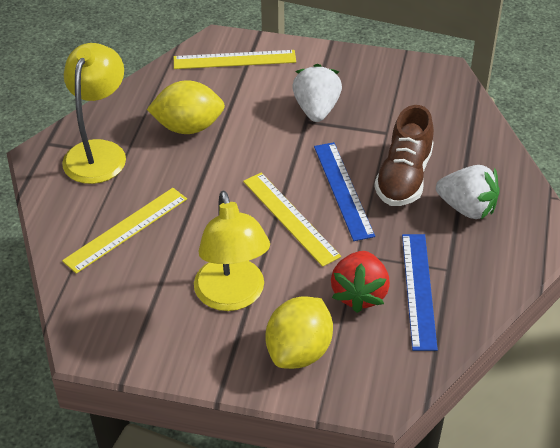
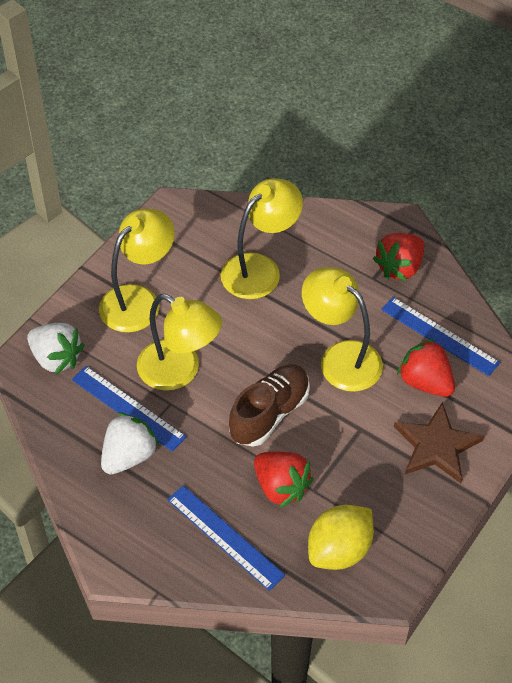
blue ruler: 2 -> 3
brown star: 0 -> 1
red strawberry: 1 -> 3
yellow lamp: 2 -> 4
yellow lemon: 2 -> 1
yellow ruler: 3 -> 0

